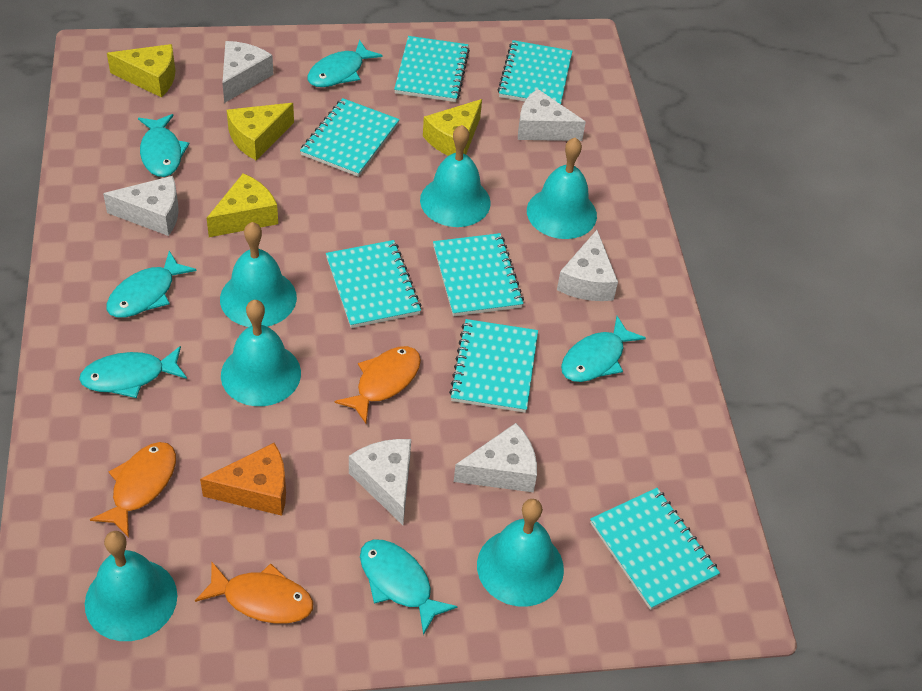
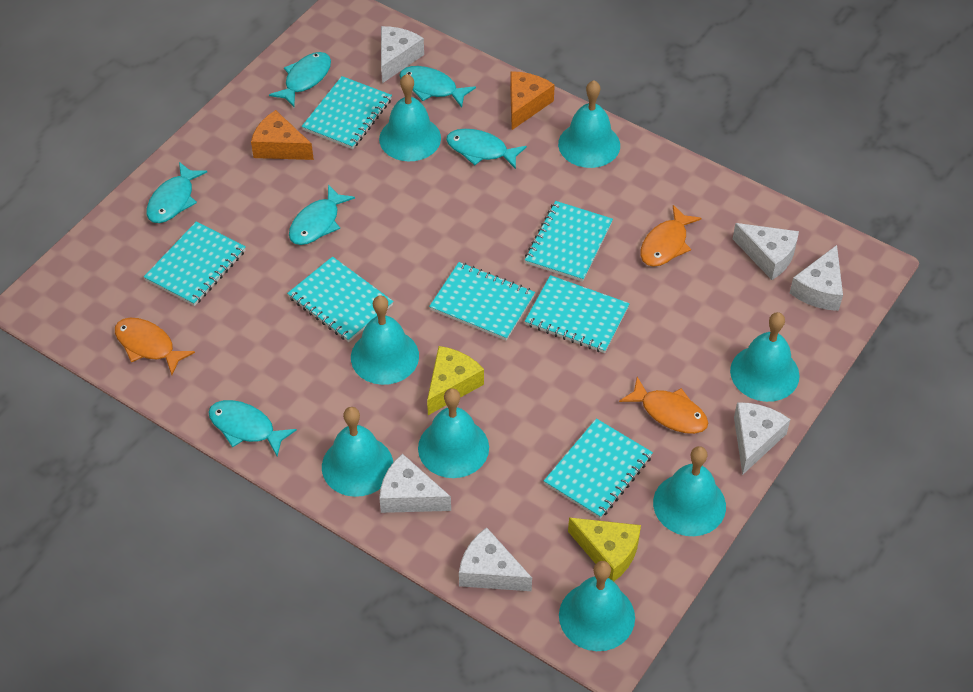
orange cheese: 1 -> 2
turquoise bell: 6 -> 8
yellow cheese: 4 -> 2

